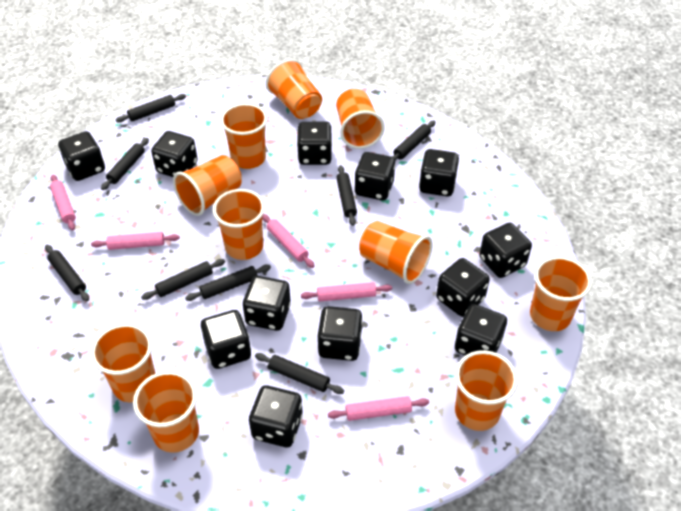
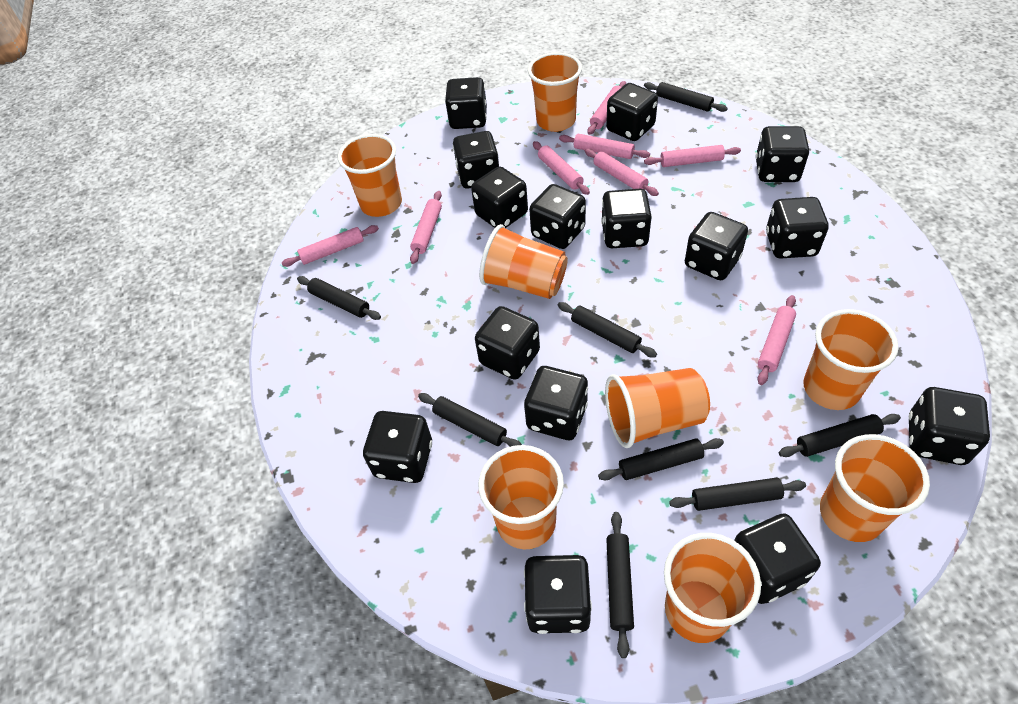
black dice: 12 -> 15
orange cup: 10 -> 8
pink rolling pin: 5 -> 8

